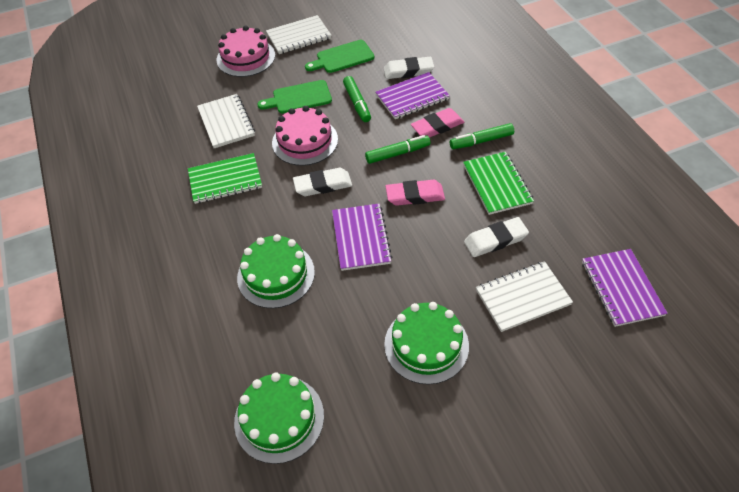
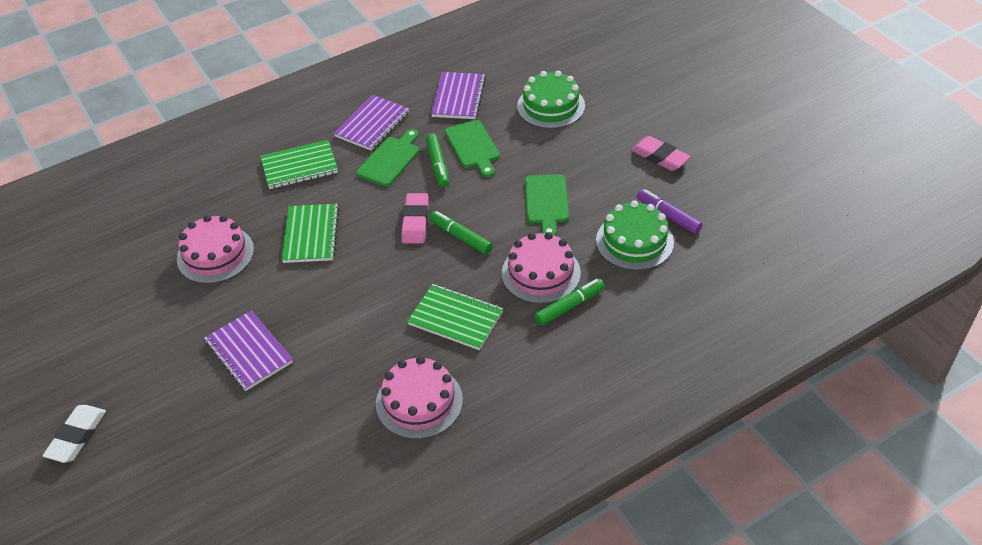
green cake: 3 -> 2
green cutting board: 2 -> 3
green notebook: 2 -> 3
pink cake: 2 -> 3
purple marker: 0 -> 1
white eraser: 3 -> 1
white notebook: 3 -> 0

